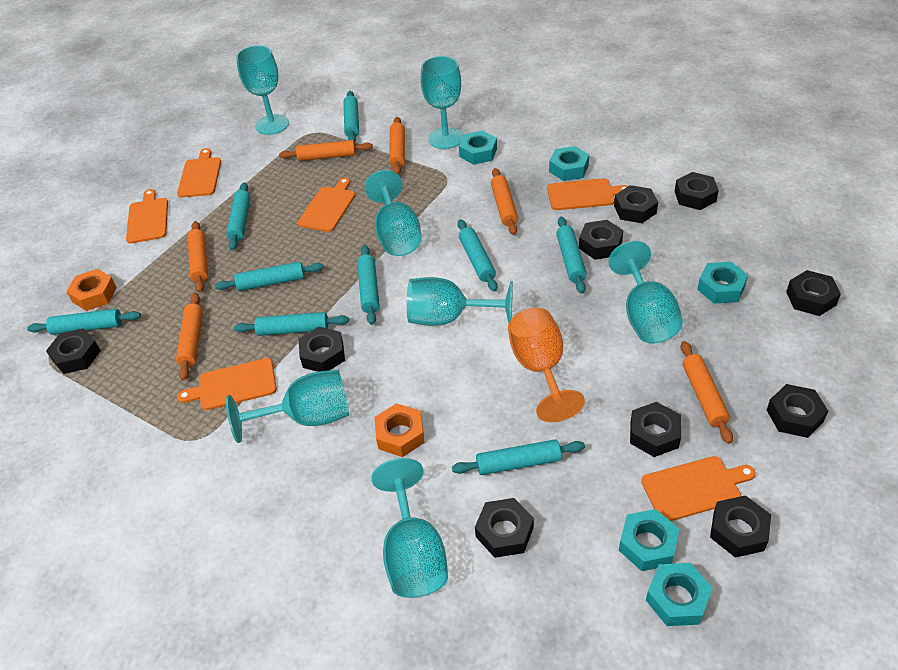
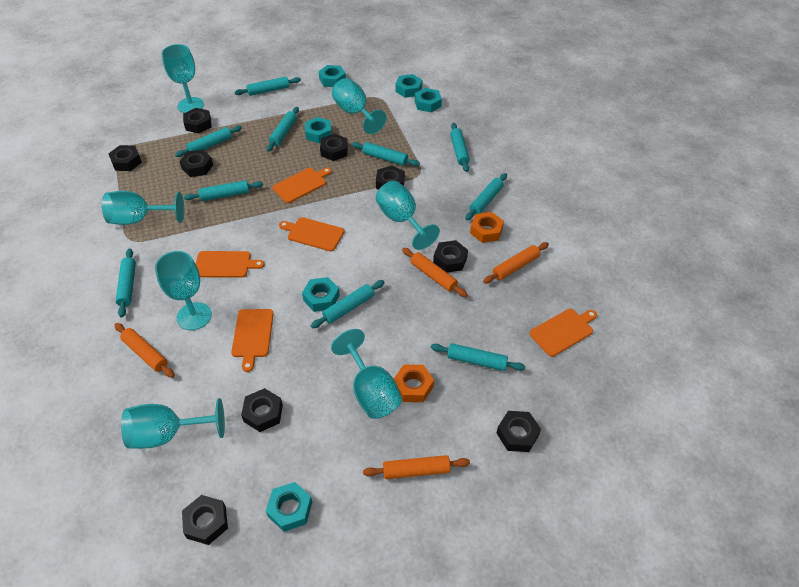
black nut: 10 -> 9
orange cutting board: 6 -> 5
orange goblet: 1 -> 0
orange rolling pin: 6 -> 4
turquoise nut: 5 -> 6
turquoise rolling pin: 9 -> 10

